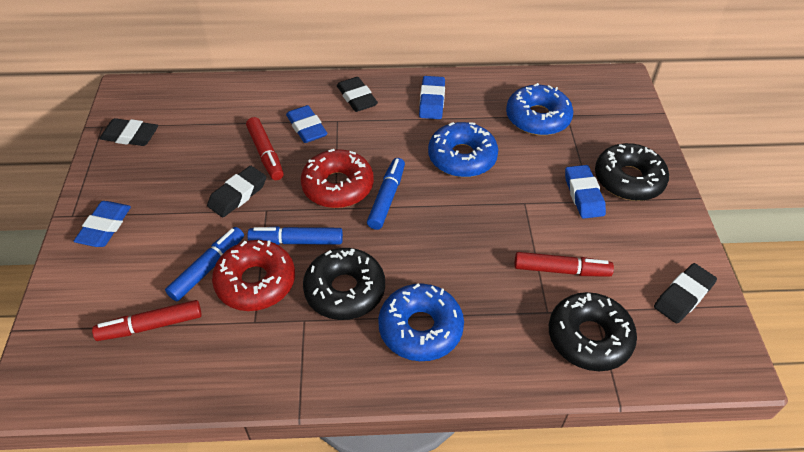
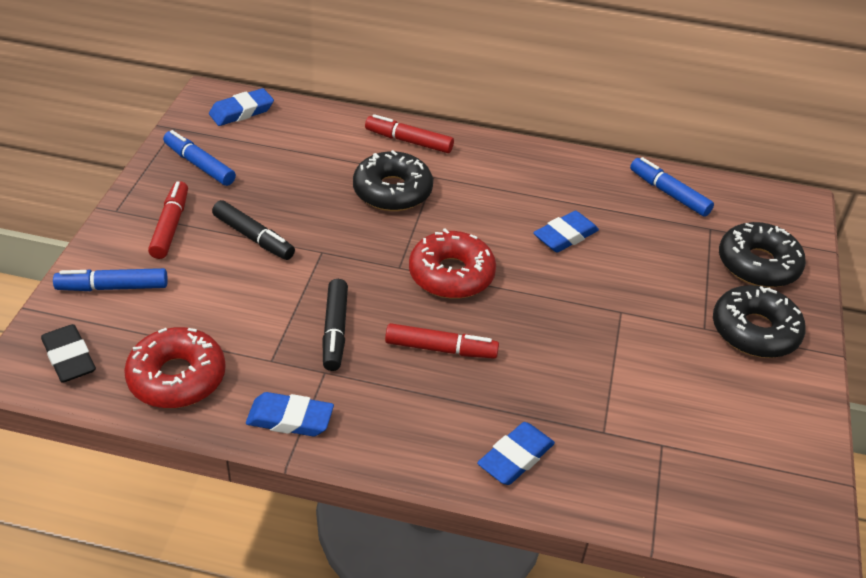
black eraser: 4 -> 1
black marker: 0 -> 2
blue donut: 3 -> 0

